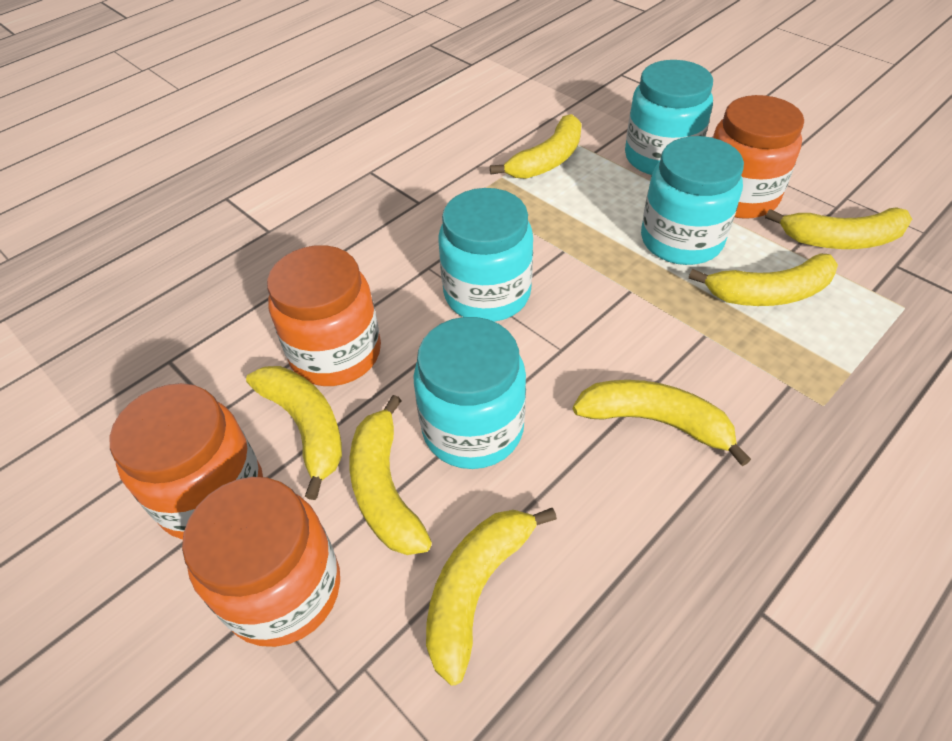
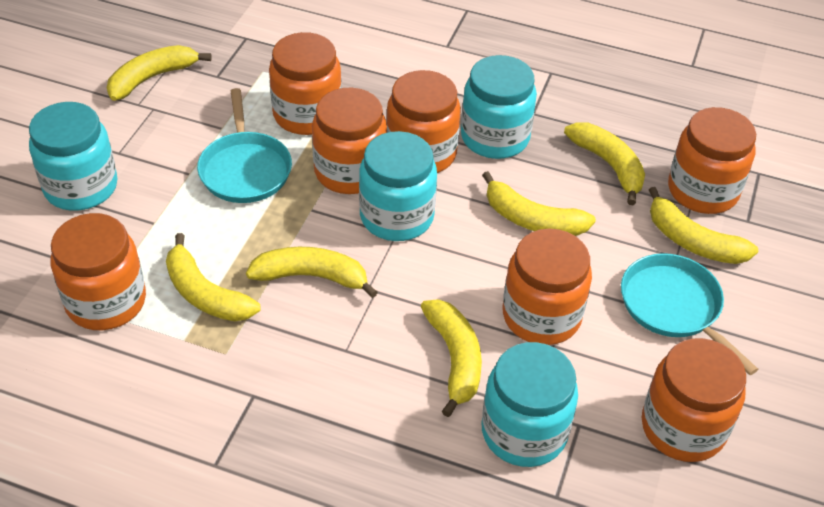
orange jar: 4 -> 7
turquoise pan: 0 -> 2

